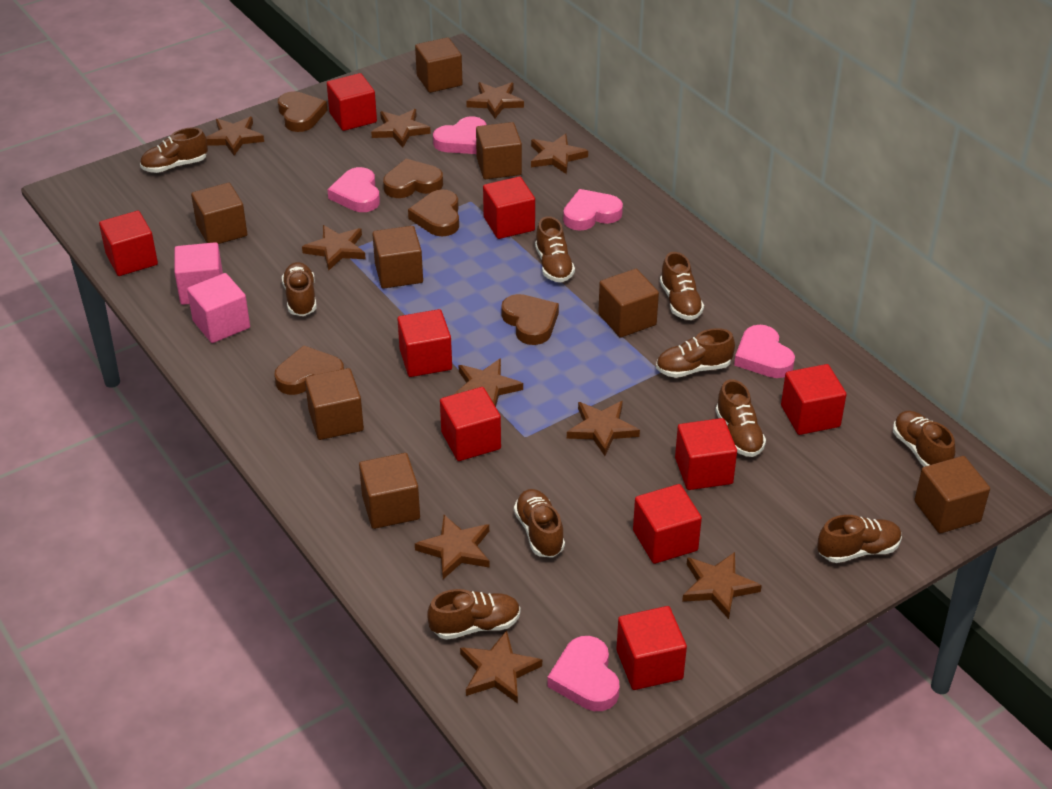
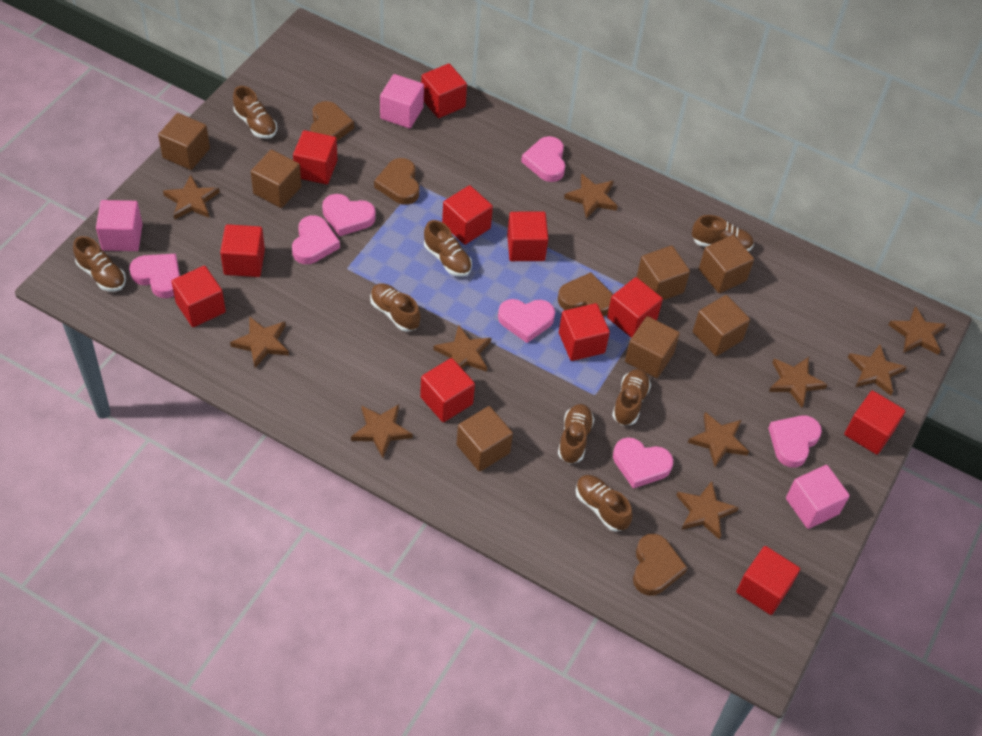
brown cube: 8 -> 7
brown heart: 5 -> 4
brown shoe: 10 -> 8
pink cube: 2 -> 3
pink heart: 5 -> 7
red cube: 9 -> 11

